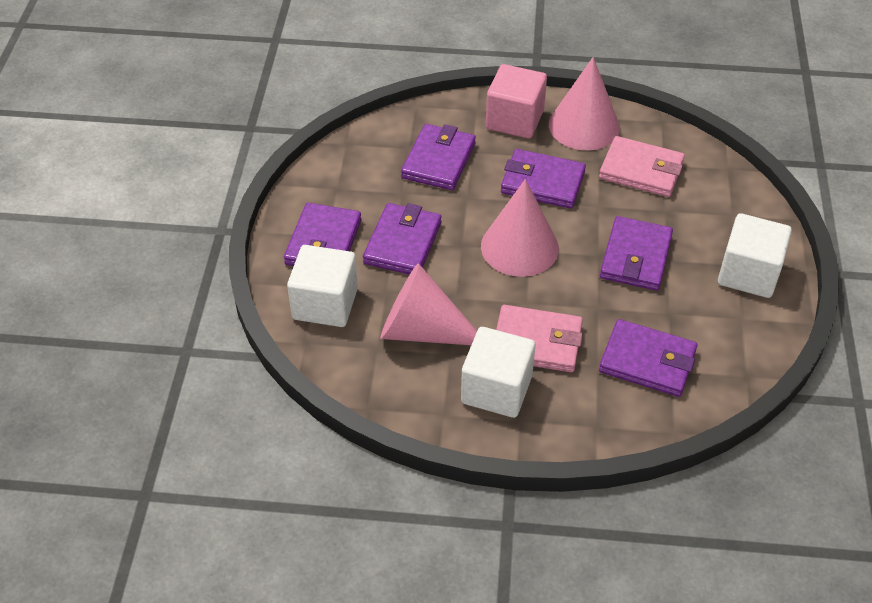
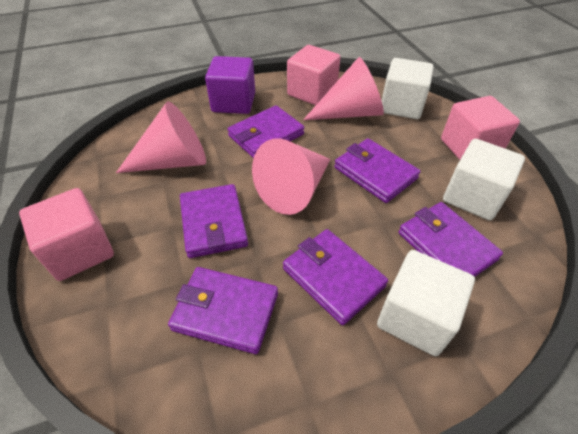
pink cube: 1 -> 3
pink wallet: 2 -> 0
purple cube: 0 -> 1

